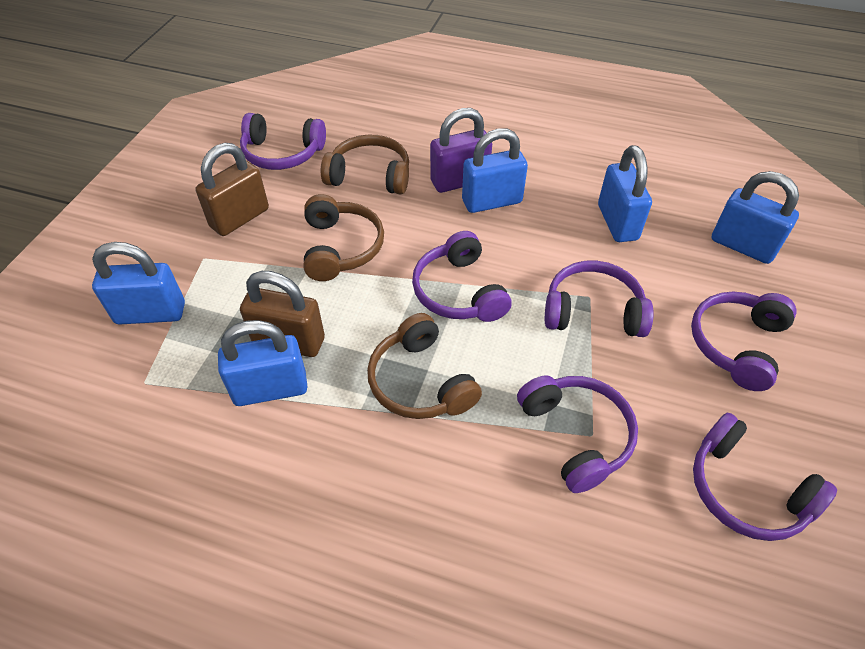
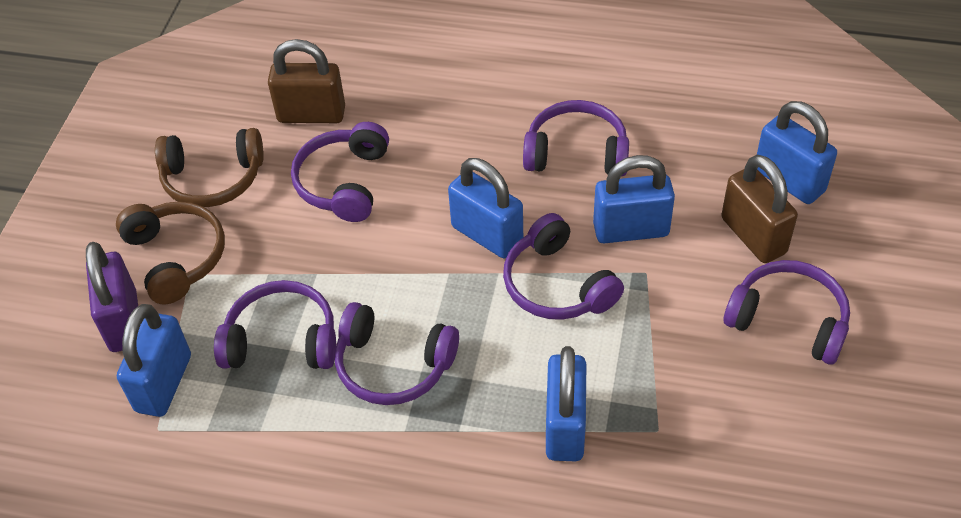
brown headphones: 3 -> 2

